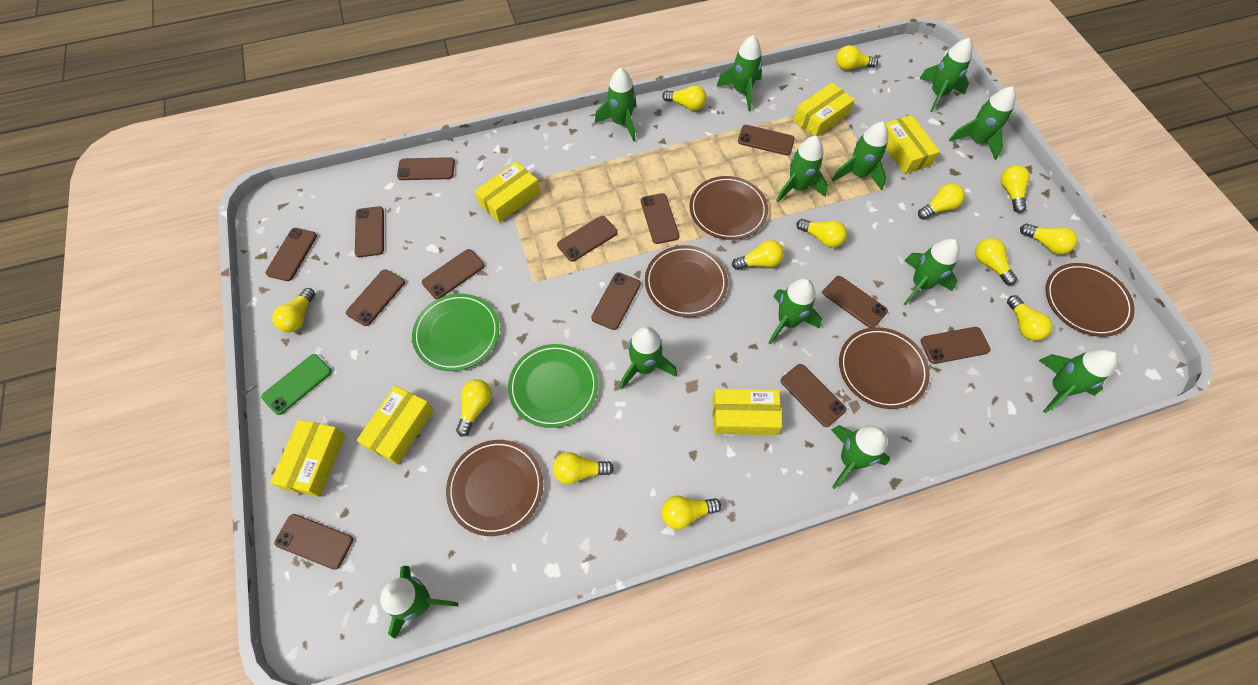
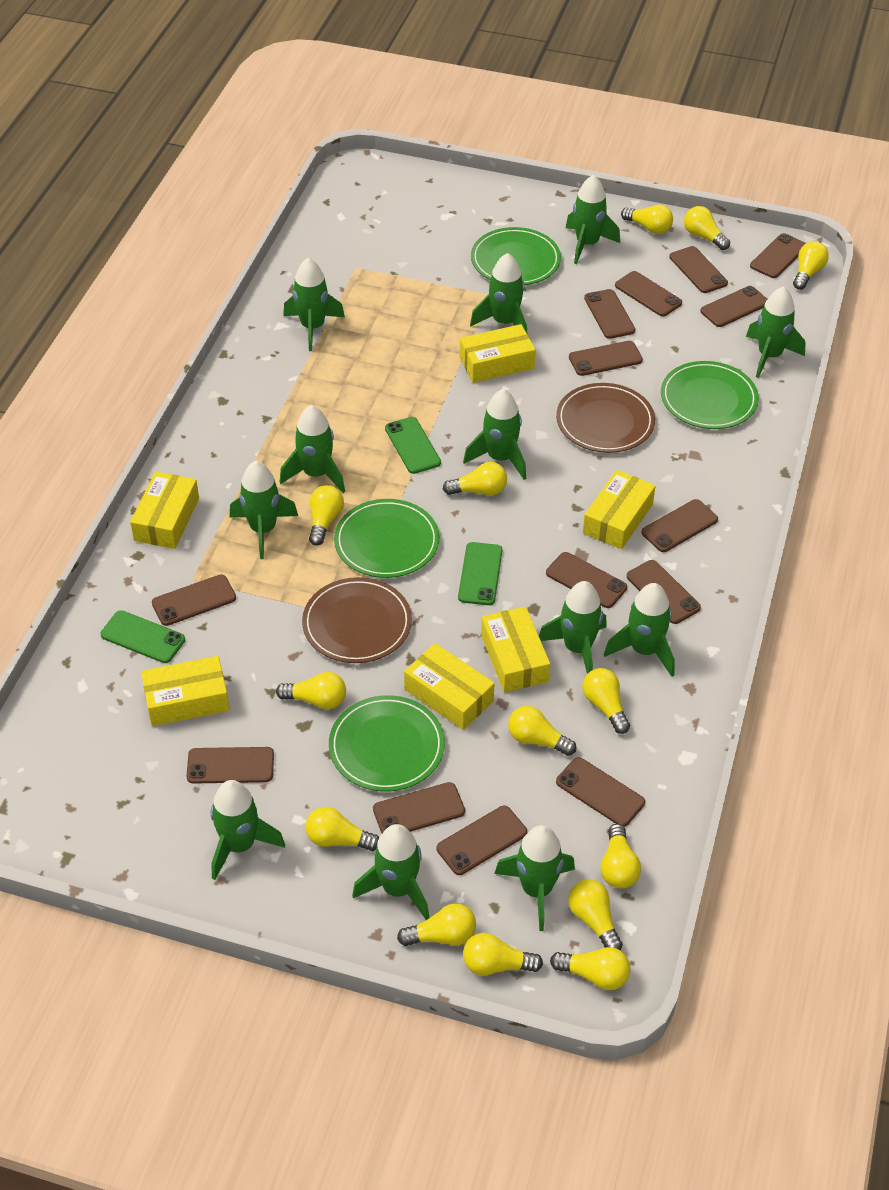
brown phone: 13 -> 14
brown plate: 5 -> 2
green phone: 1 -> 3
green plate: 2 -> 4
yellow light bulb: 13 -> 14

